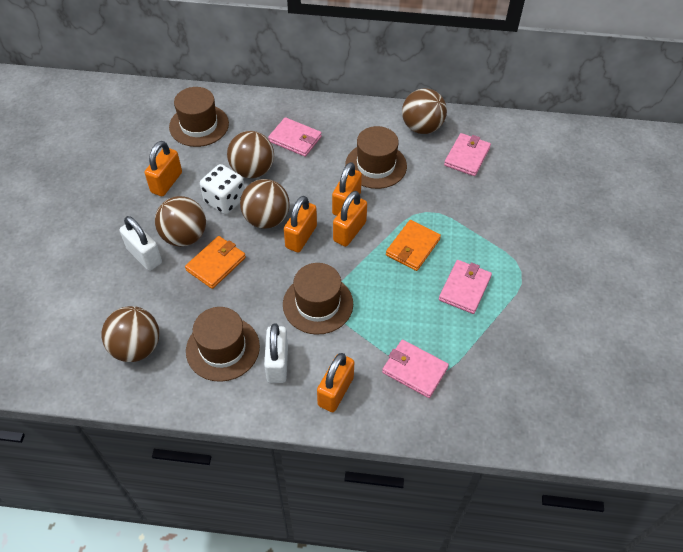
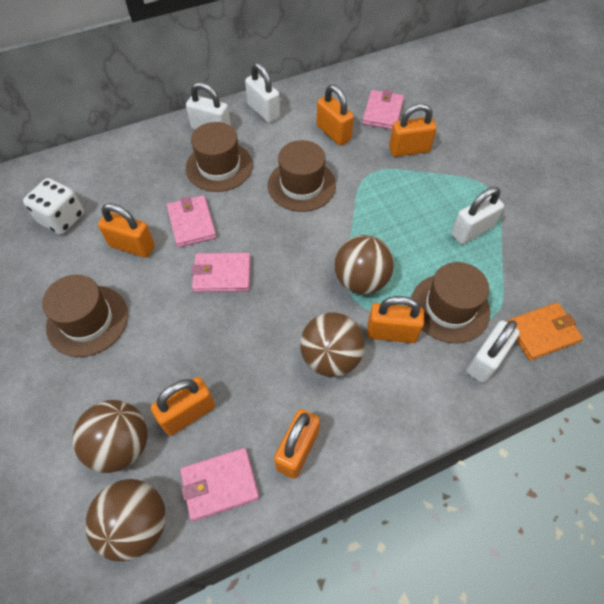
brown ball: 5 -> 4
orange padlock: 5 -> 6
orange wallet: 2 -> 1
white padlock: 2 -> 4

